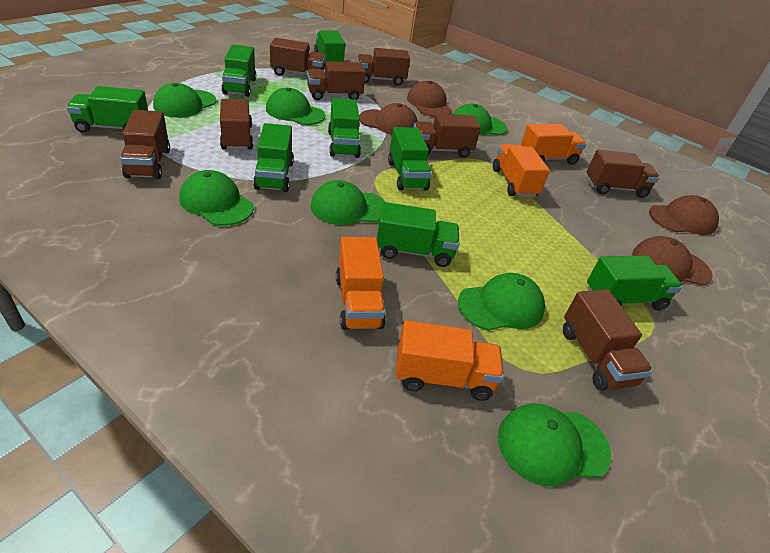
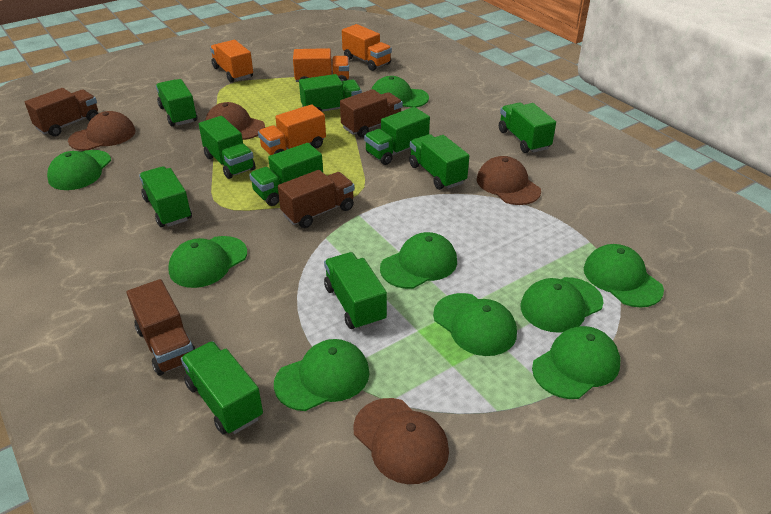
brown truck: 8 -> 4
green cap: 7 -> 9
green truck: 8 -> 10

